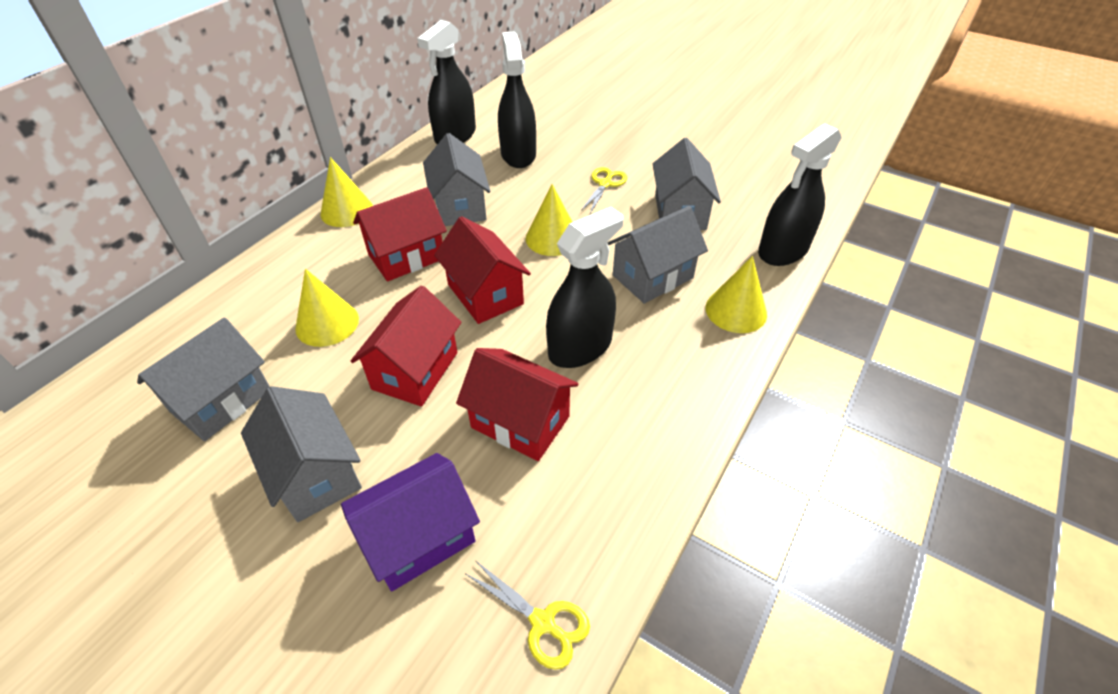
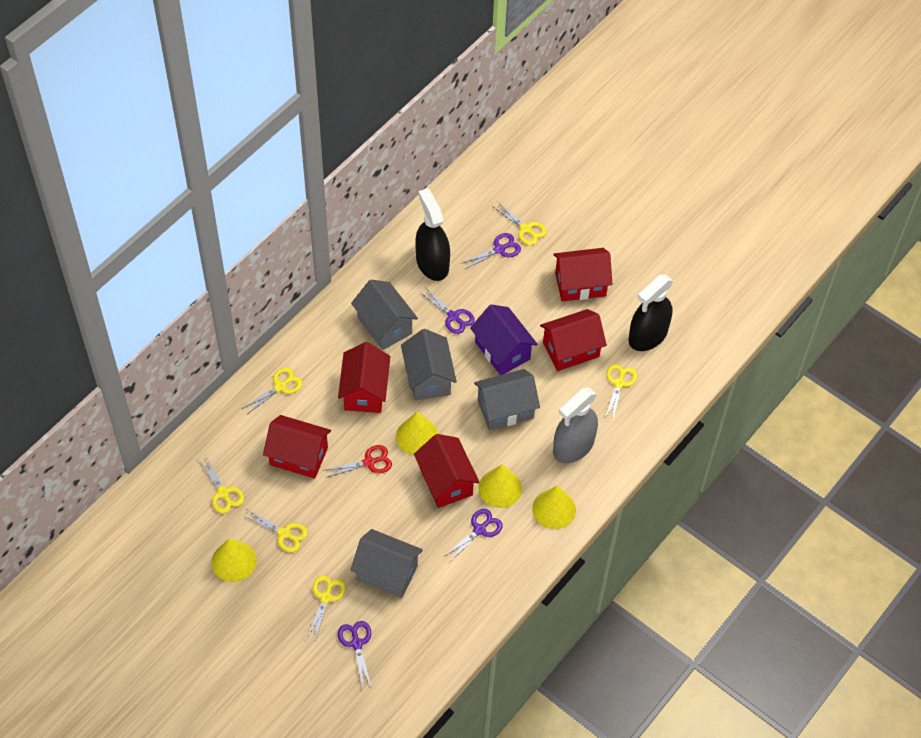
black spray bottle: 4 -> 2
grey house: 5 -> 4
grey spray bottle: 0 -> 1
purple scissors: 0 -> 4
red house: 4 -> 5
red scissors: 0 -> 1
yellow scissors: 2 -> 6

